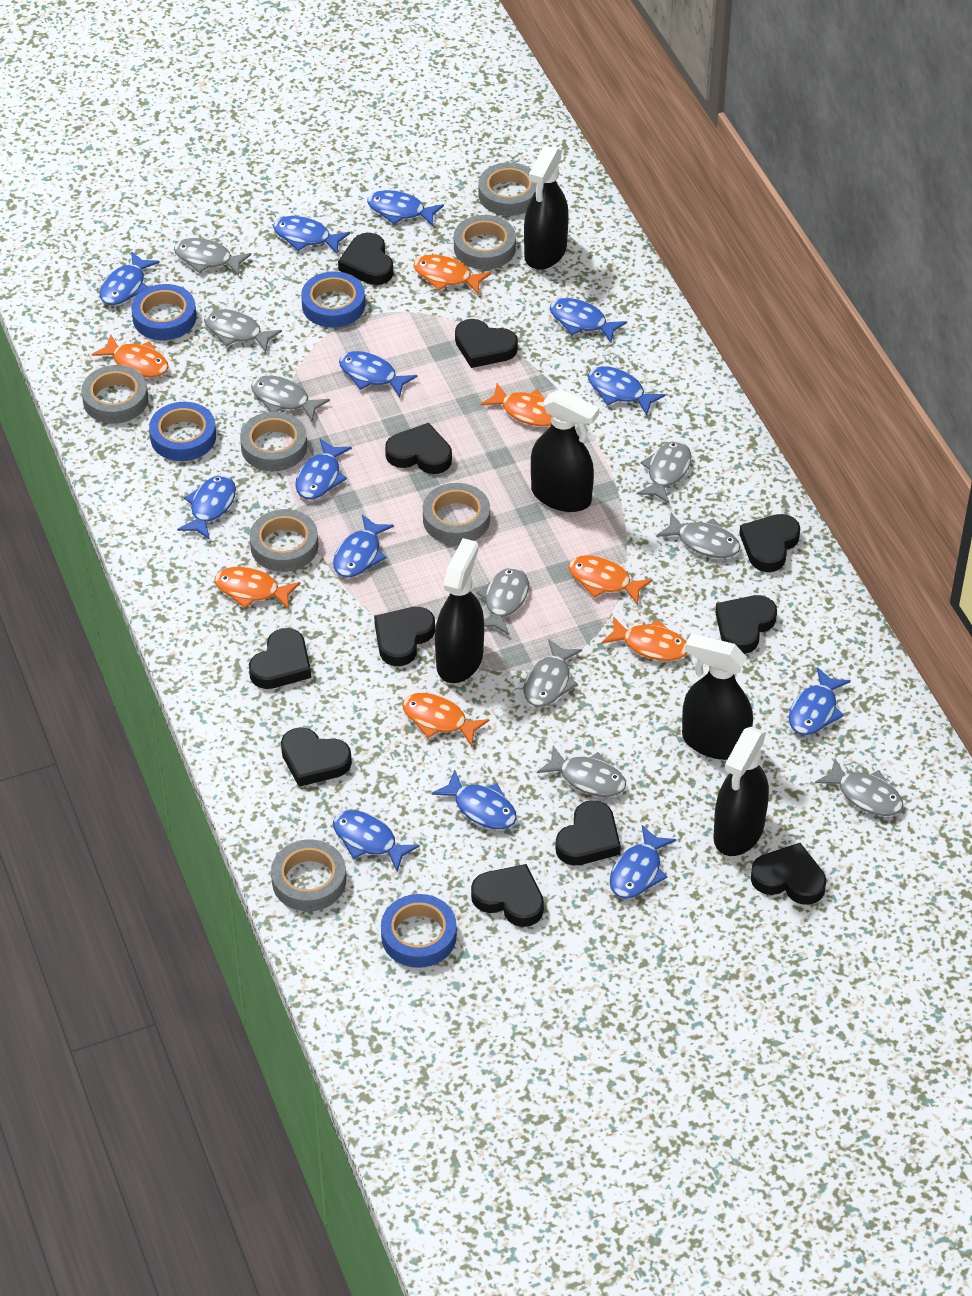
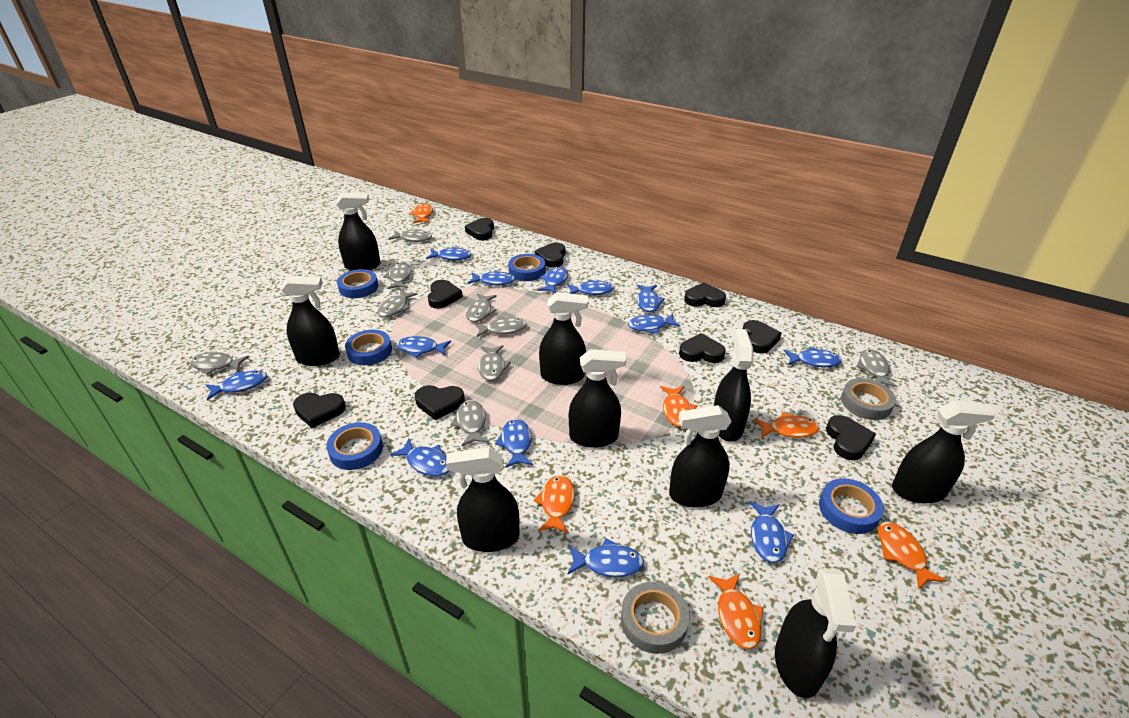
black heart: 11 -> 9
black spray bottle: 5 -> 9
blue tape: 4 -> 5
grey tape: 7 -> 2
orange fish: 7 -> 6

